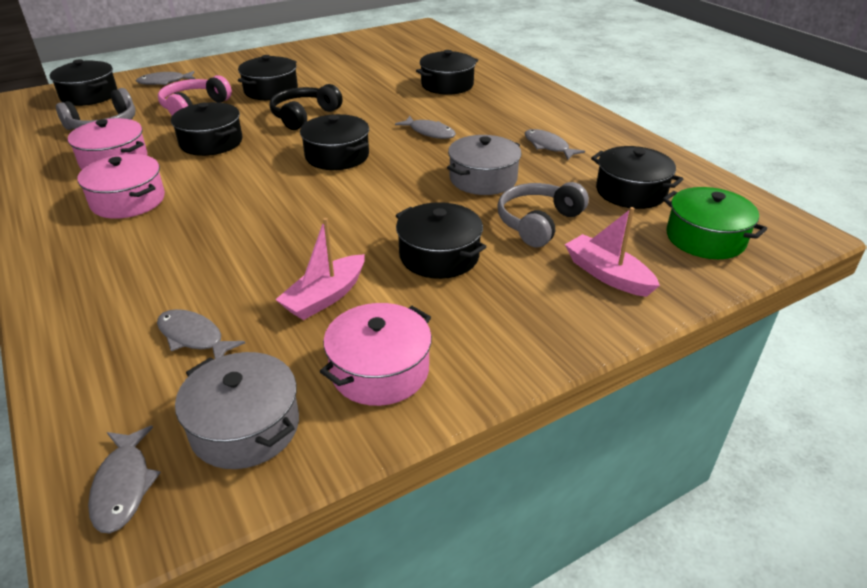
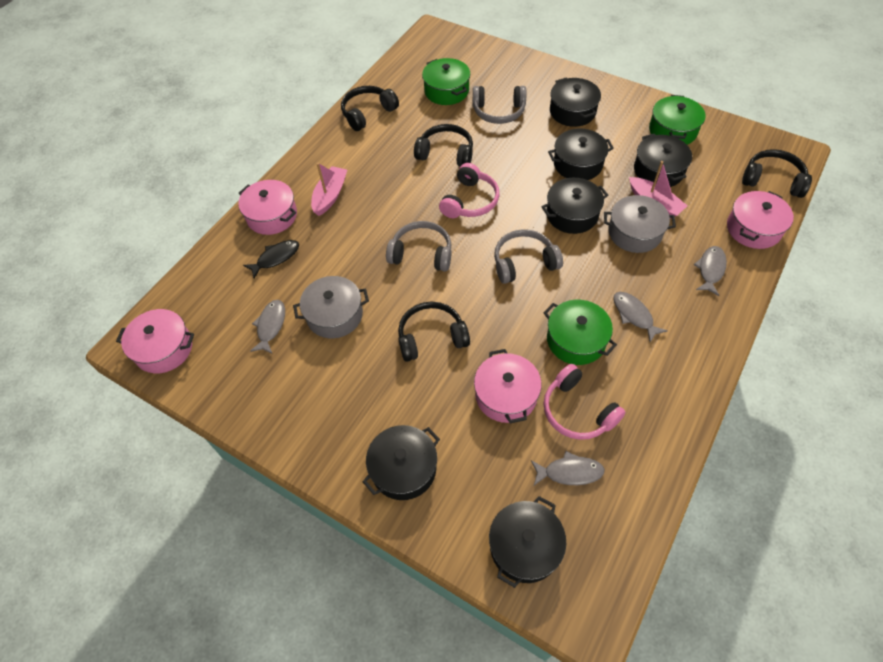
black fish: 0 -> 1
black headphones: 1 -> 4
black pot: 7 -> 6
green pot: 1 -> 3
grey fish: 5 -> 4
grey headphones: 2 -> 3
pink headphones: 1 -> 2
pink pot: 3 -> 4

